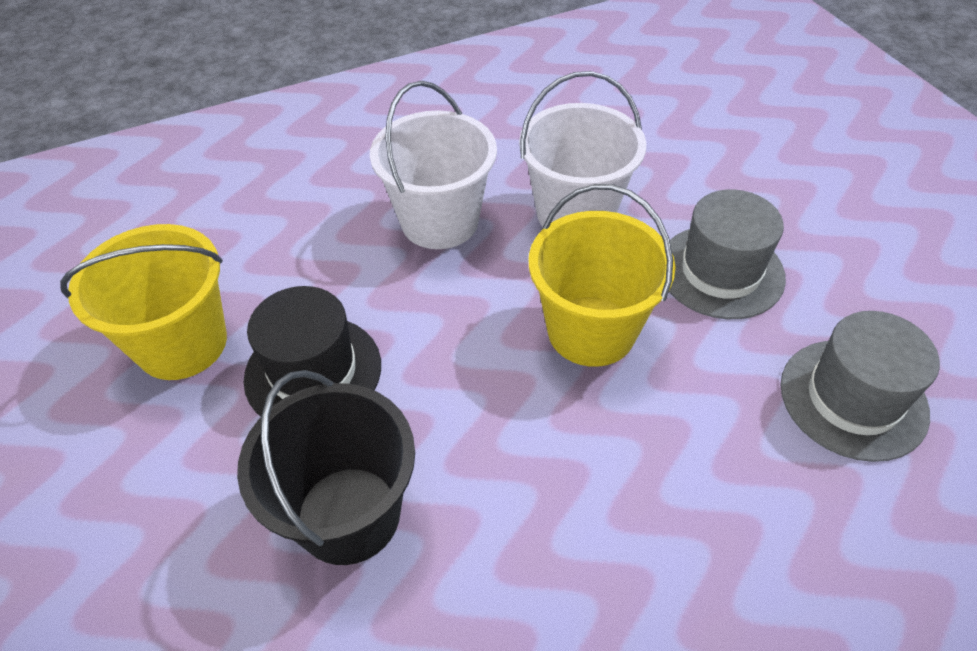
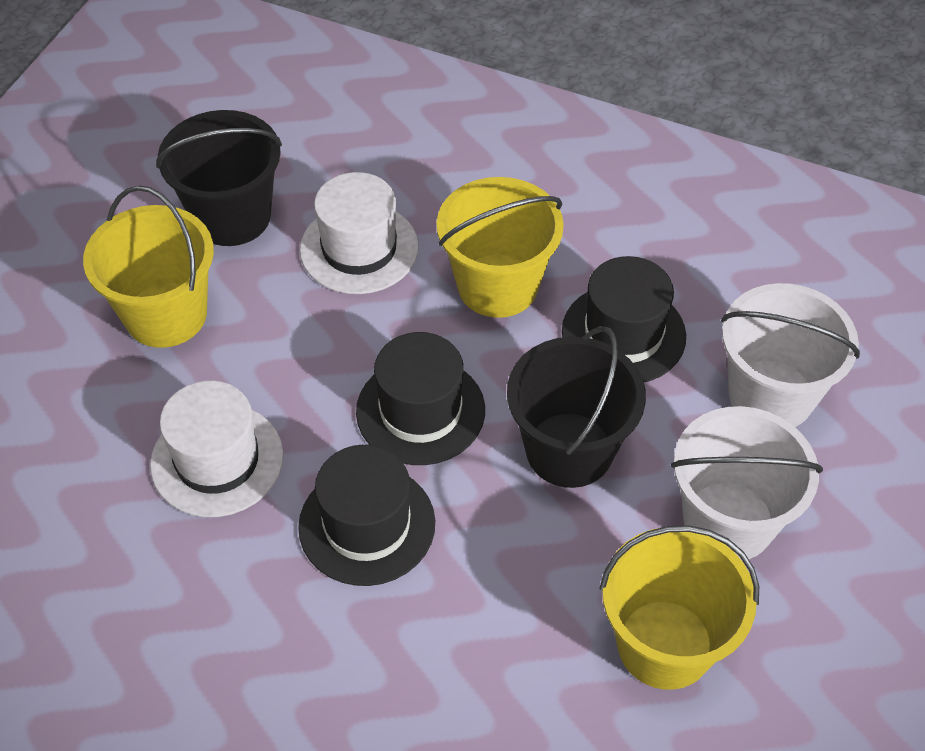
black bucket: 1 -> 2
black hat: 1 -> 3
grey hat: 2 -> 0
white hat: 0 -> 2
yellow bucket: 2 -> 3

